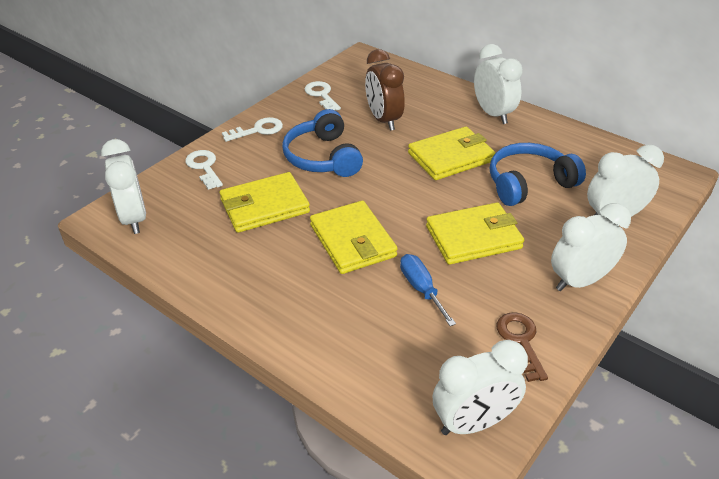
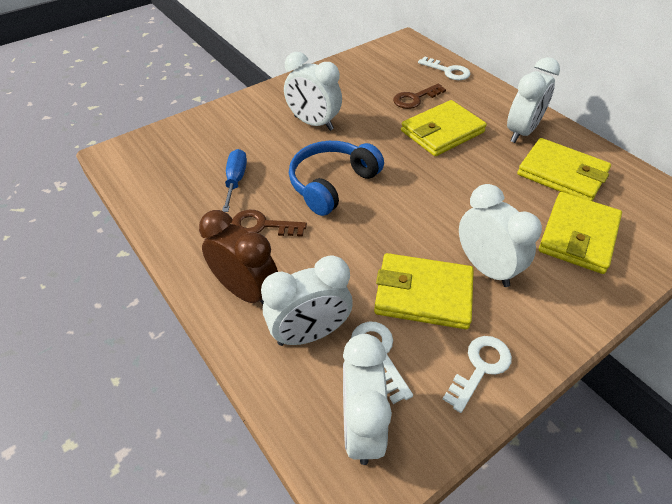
blue headphones: 2 -> 1
brown key: 1 -> 2

